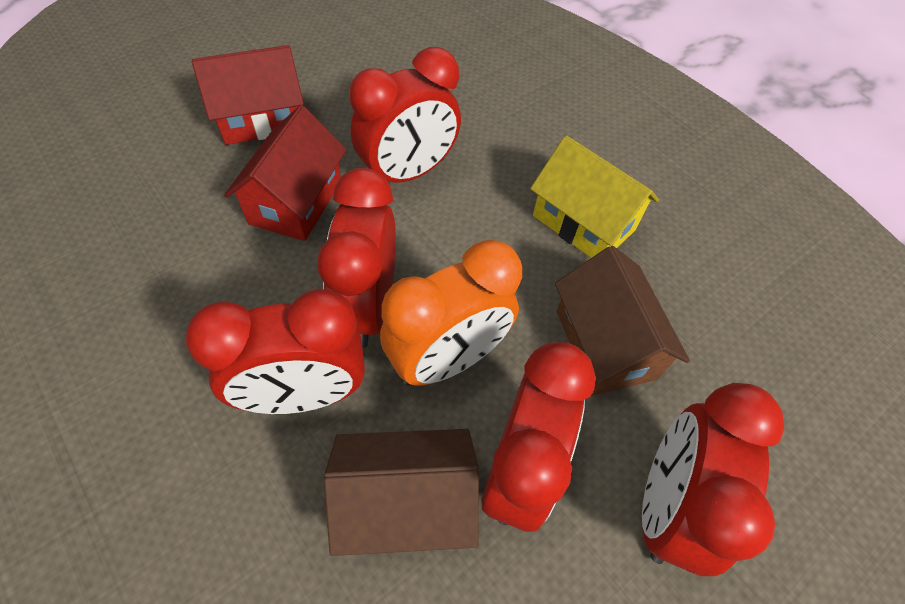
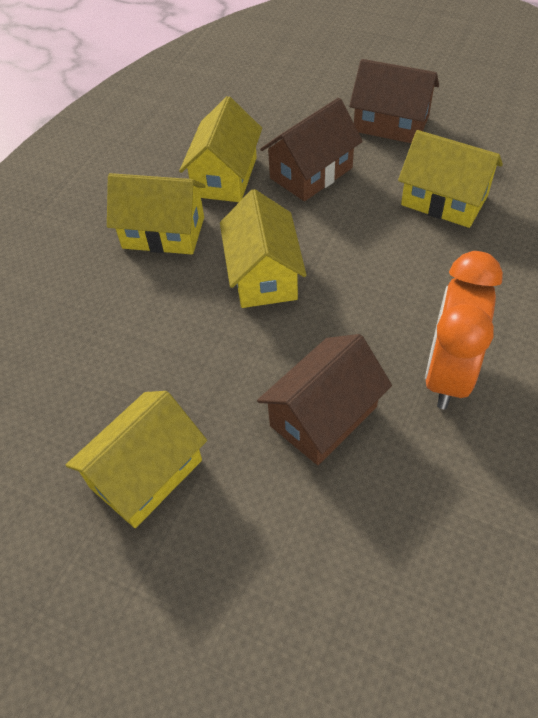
brown house: 2 -> 3
red clock: 5 -> 0
red house: 2 -> 0
yellow house: 1 -> 5

